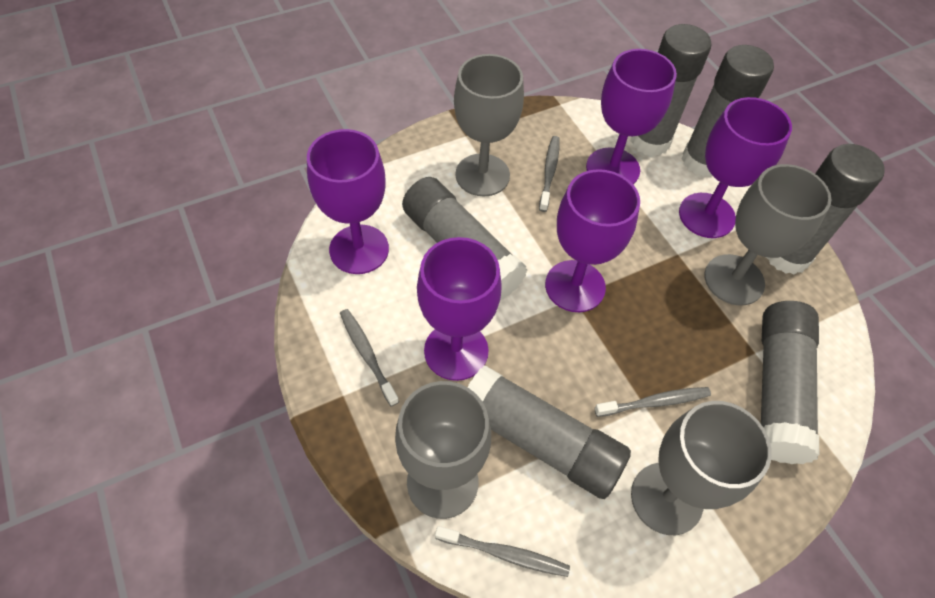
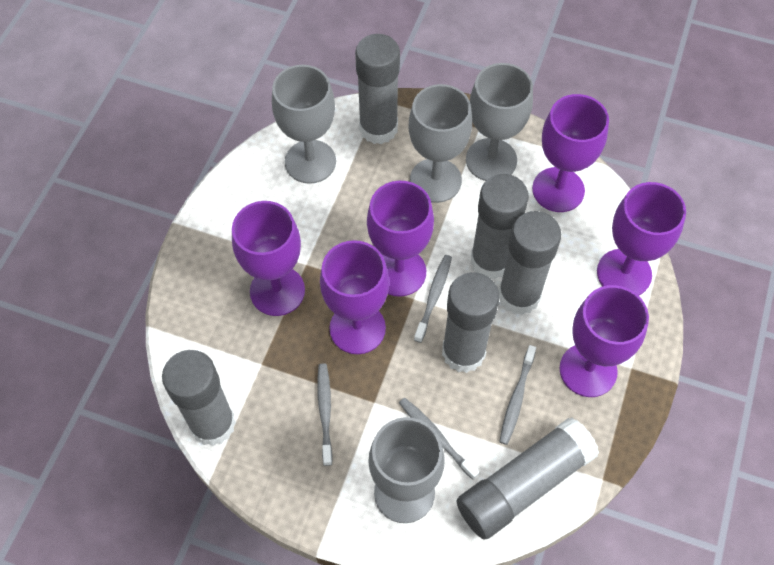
purple goblet: 5 -> 6

